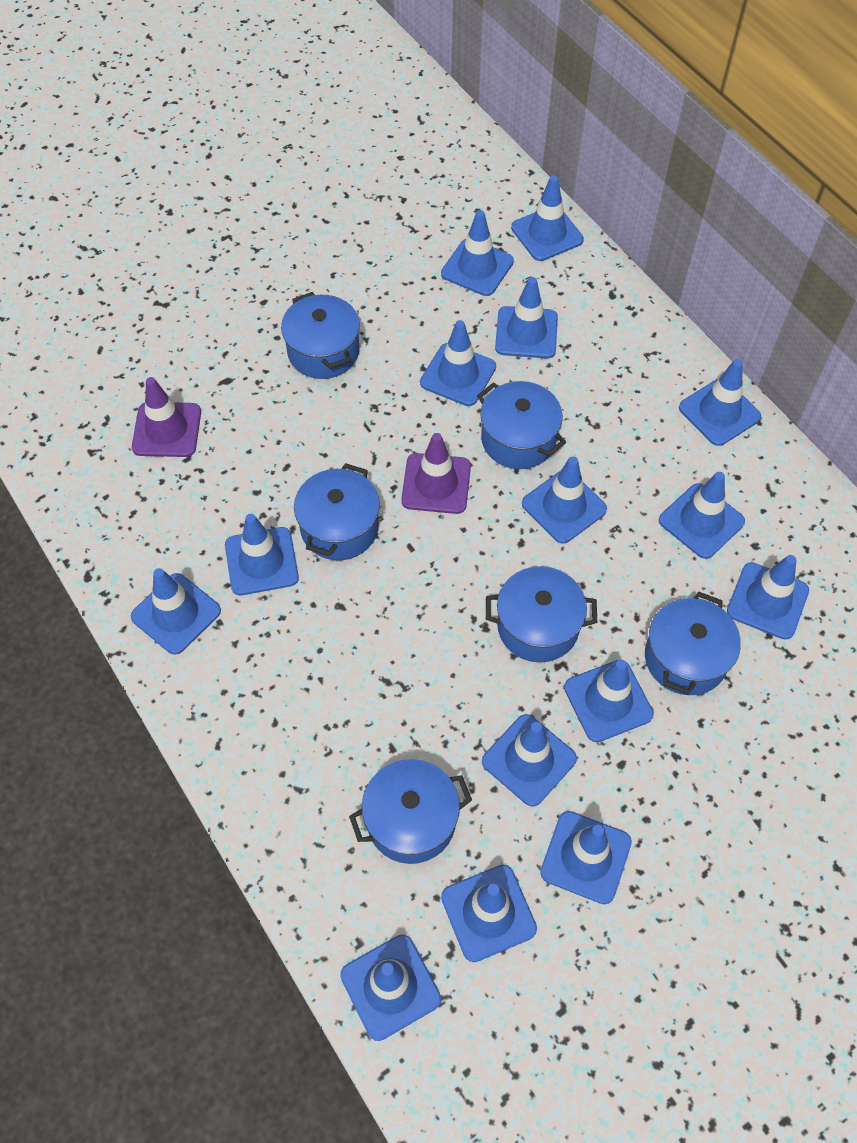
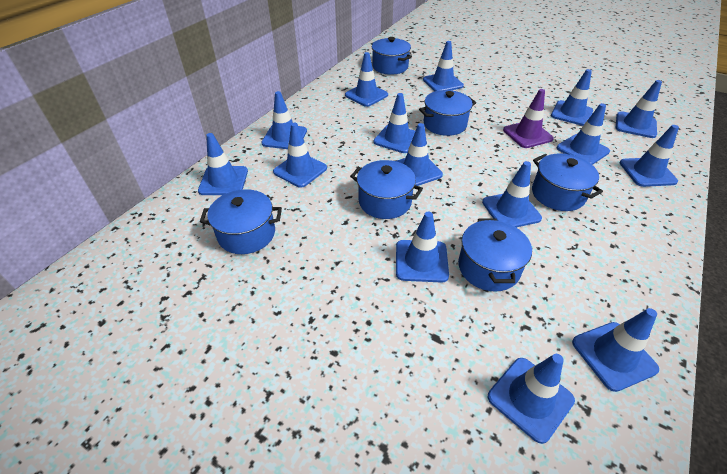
purple traffic cone: 2 -> 1

